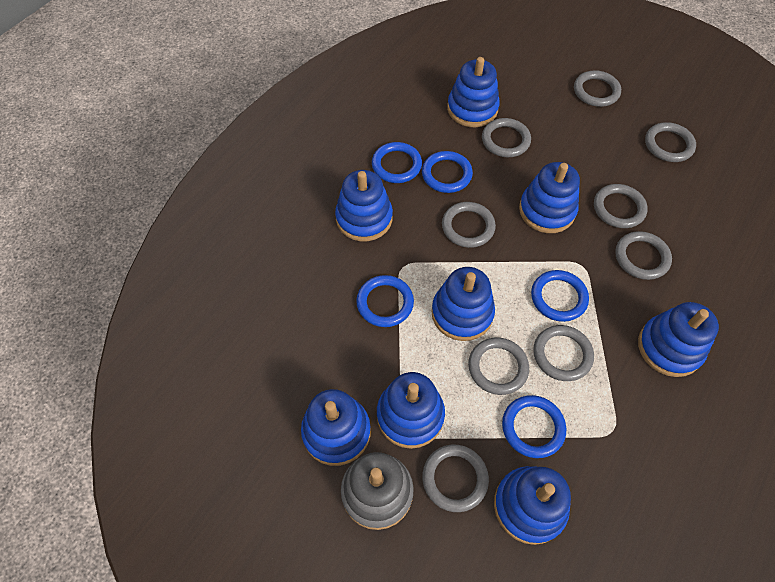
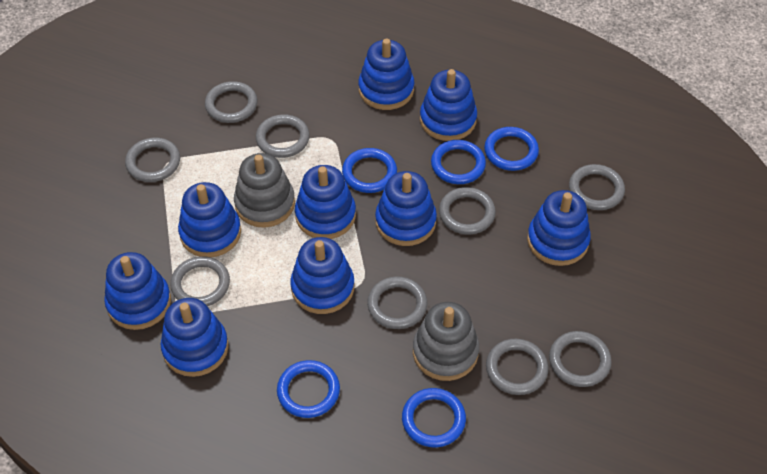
blue stacking toy: 8 -> 9
grey stacking toy: 1 -> 2

